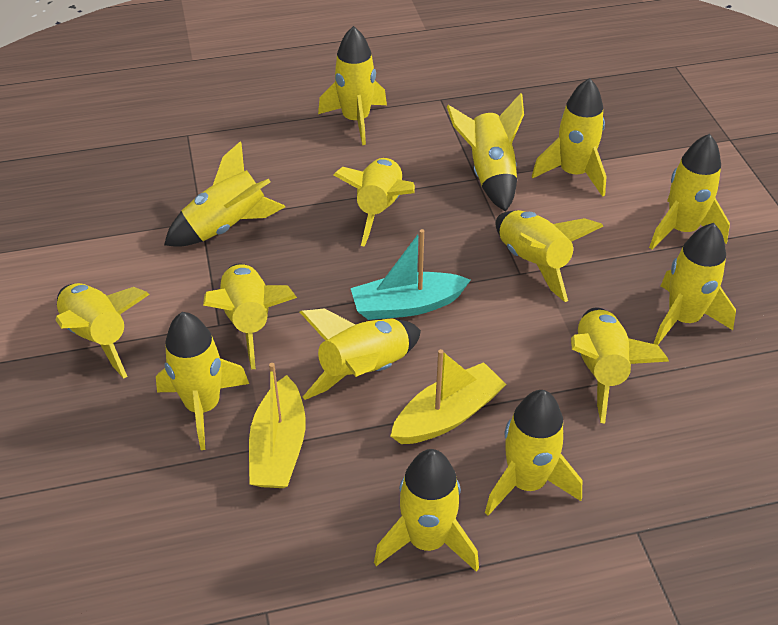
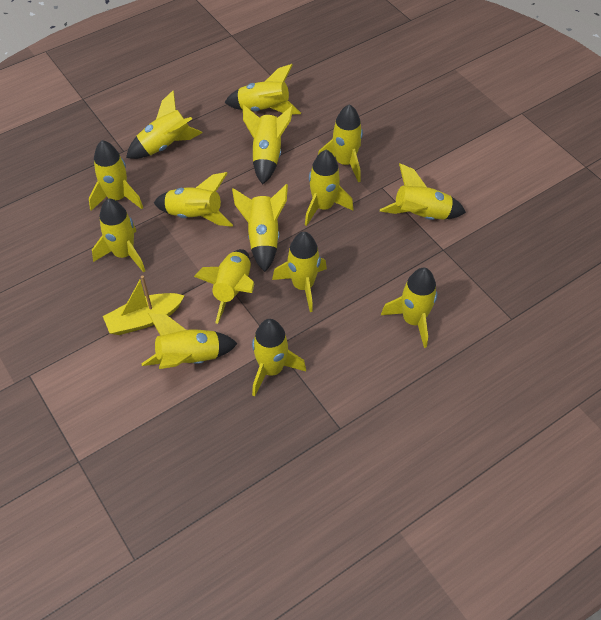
turquoise boat: 1 -> 0
yellow boat: 2 -> 1

